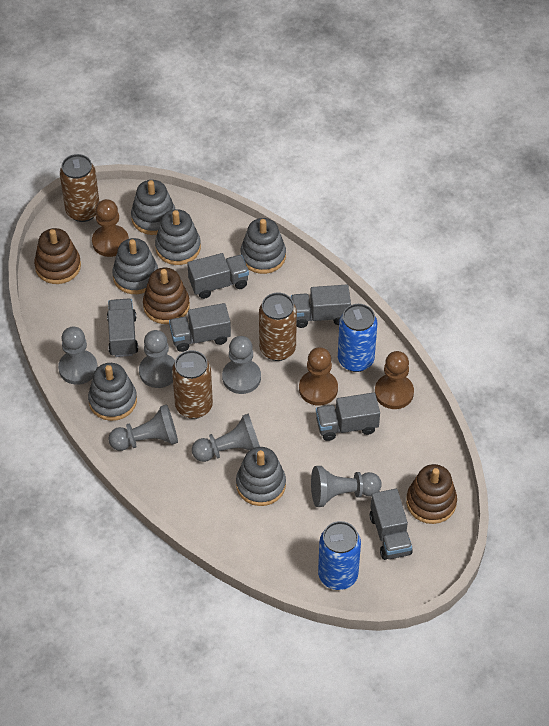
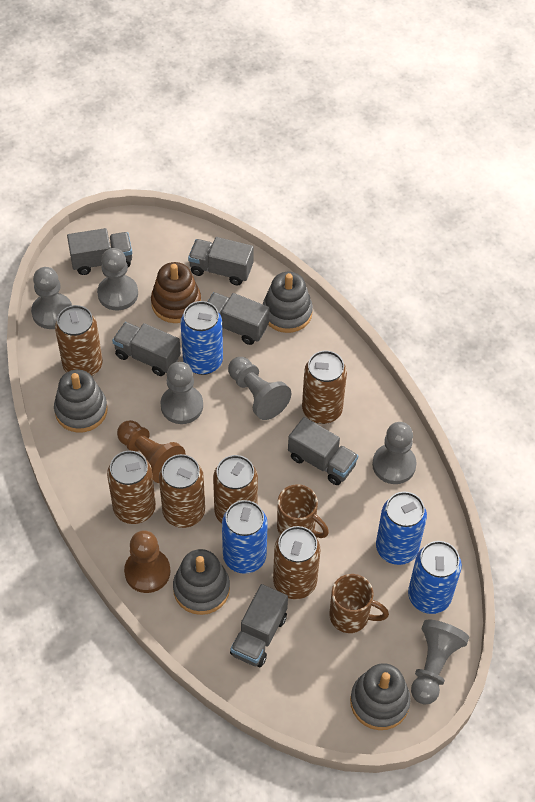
blue can: 2 -> 4
brown can: 3 -> 6
brown mug: 0 -> 2
brown pawn: 3 -> 2
brown stacking toy: 3 -> 1
grey stacking toy: 6 -> 4

